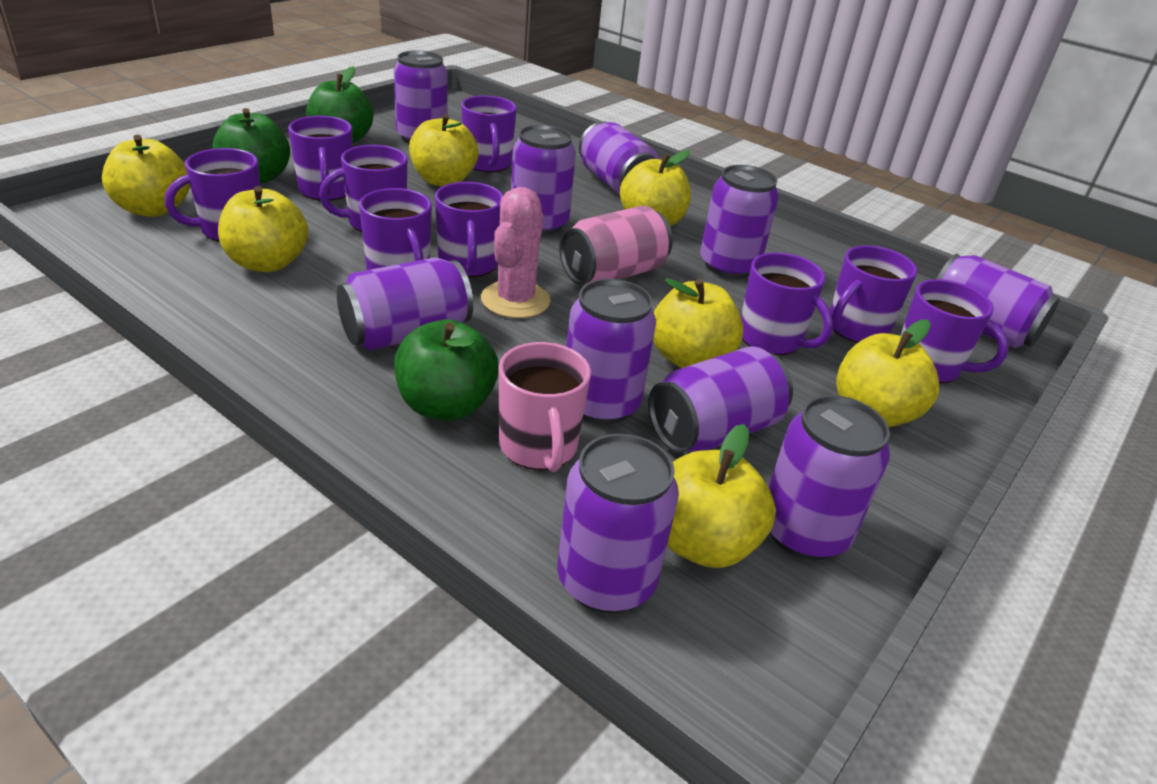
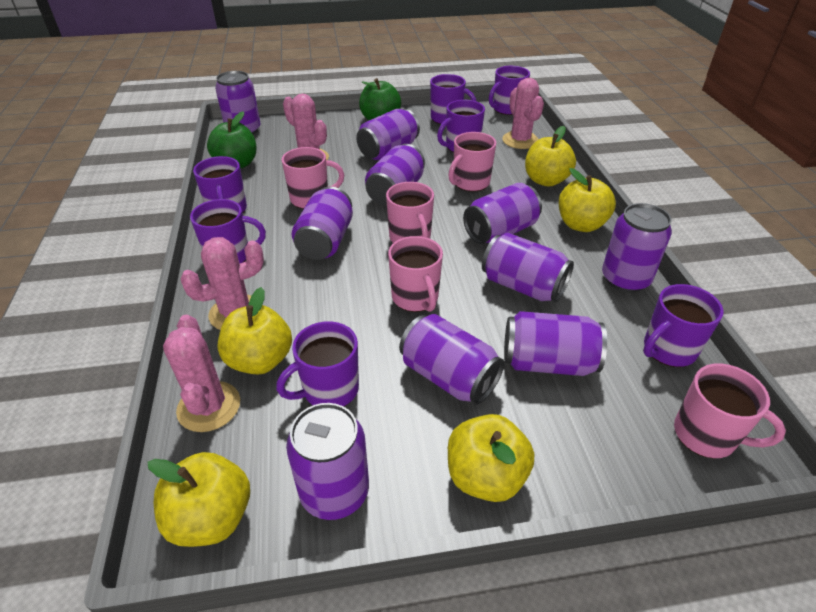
green apple: 3 -> 2
pink cactus: 1 -> 4
pink can: 1 -> 0
pink mug: 1 -> 5
purple mug: 9 -> 7
yellow apple: 7 -> 5

